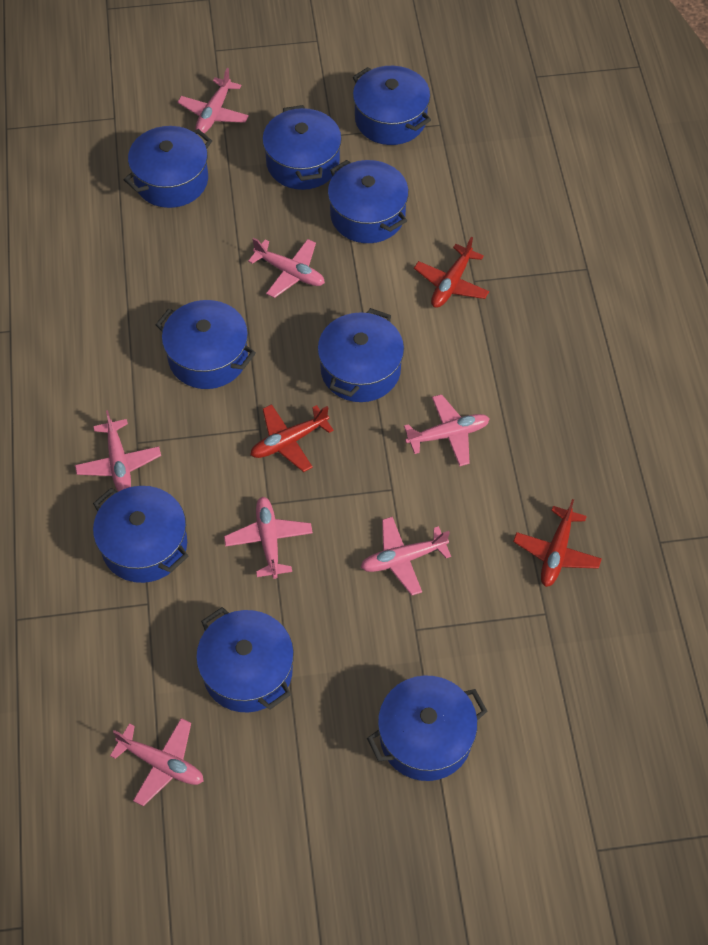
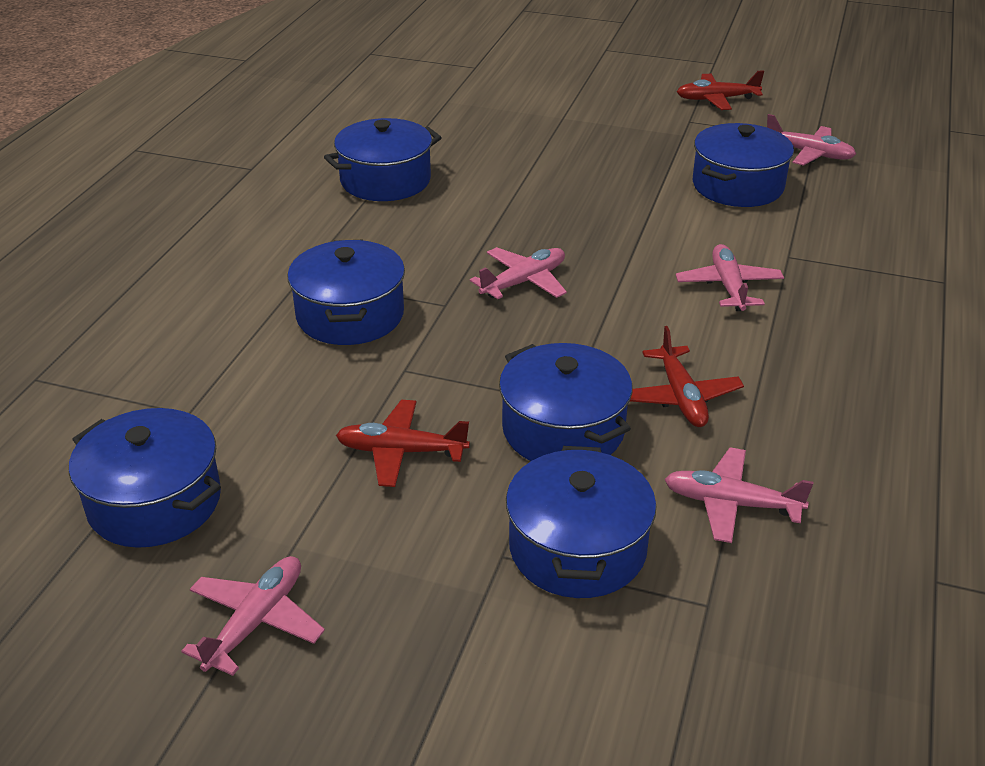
blue pot: 9 -> 6
pink plane: 7 -> 5

